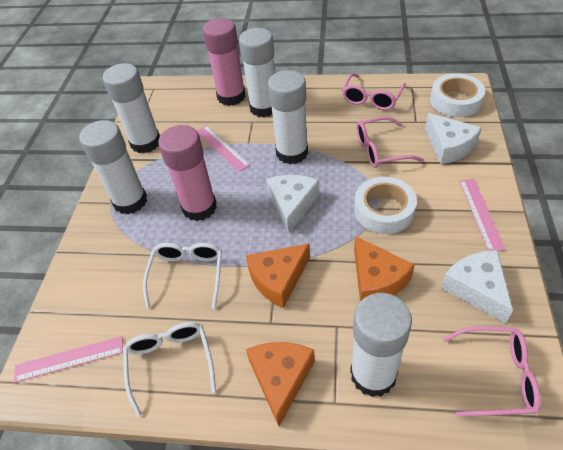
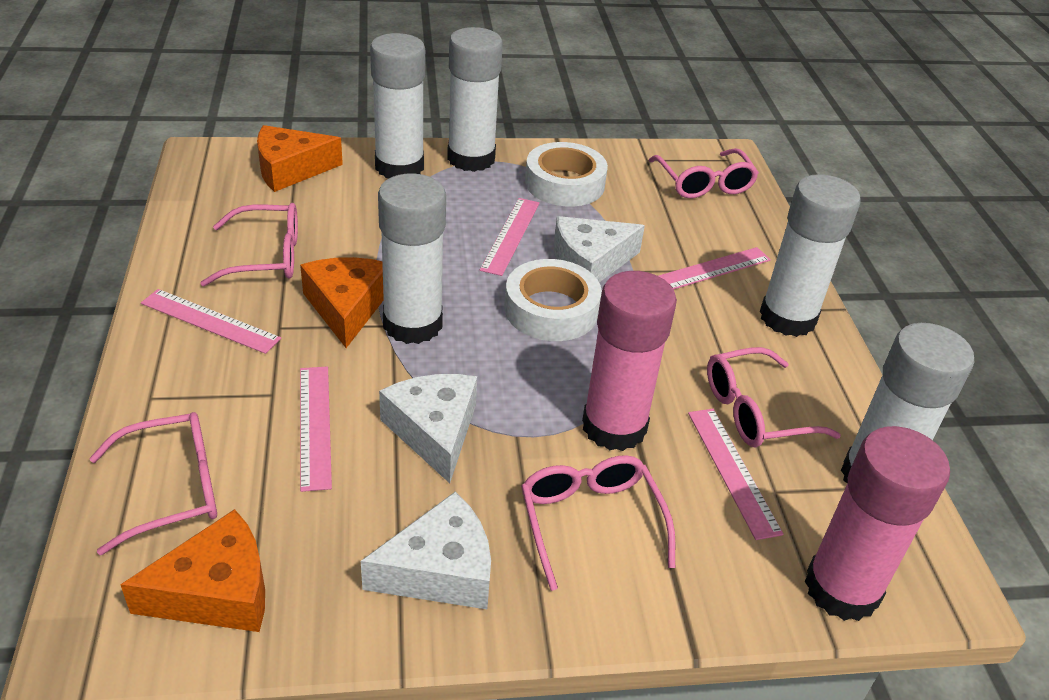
pink glasses: 3 -> 5
pink ruler: 3 -> 5
white glasses: 2 -> 0

